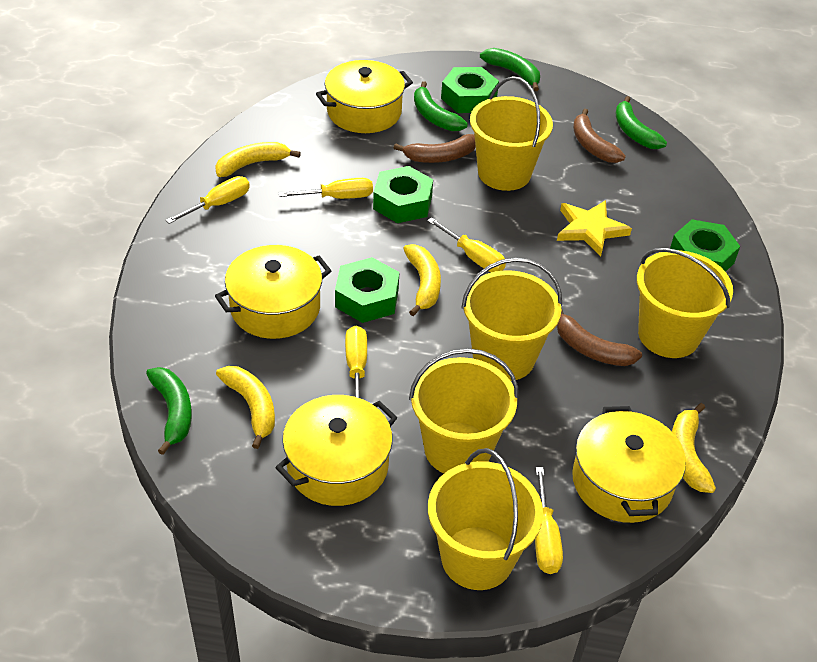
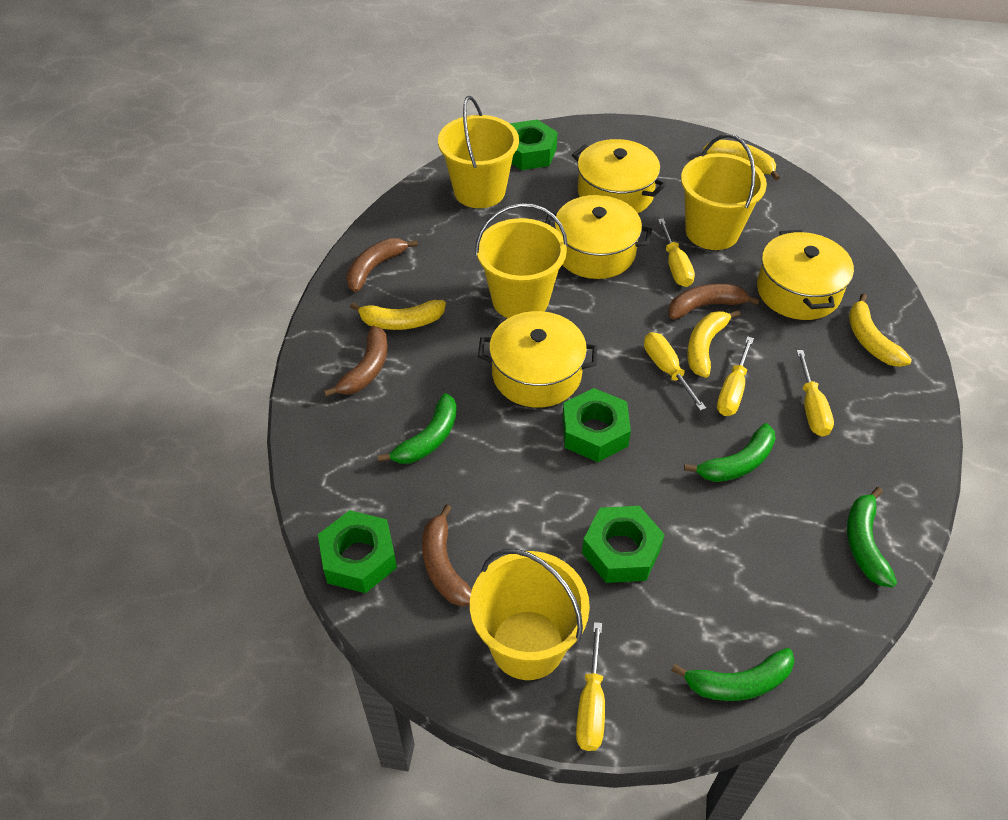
brown banana: 3 -> 4
yellow bucket: 5 -> 4
yellow star: 1 -> 0

